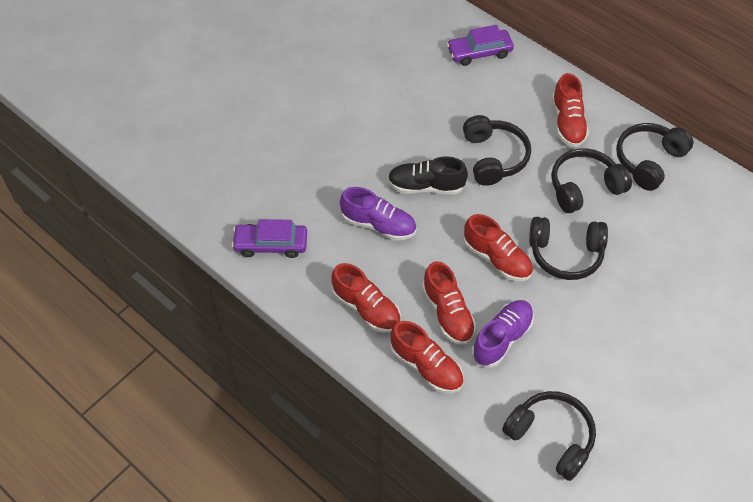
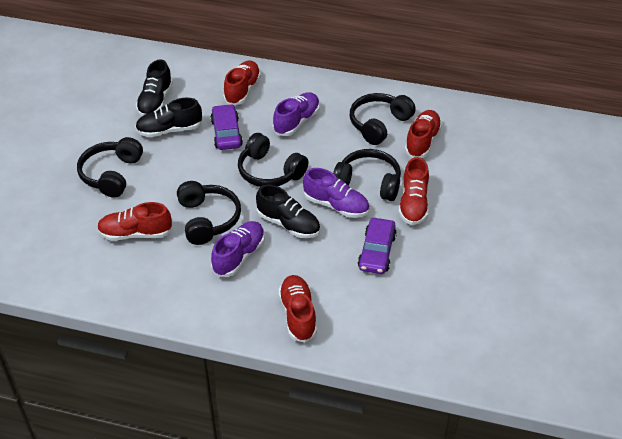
black shoe: 1 -> 3
purple shoe: 2 -> 3

